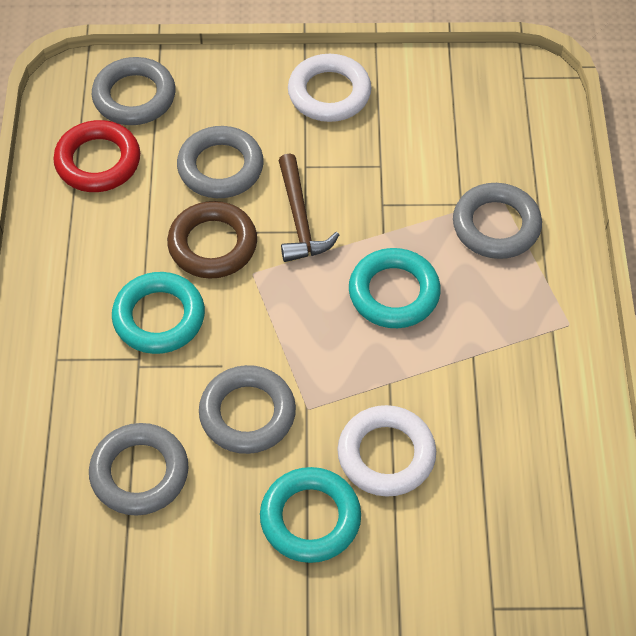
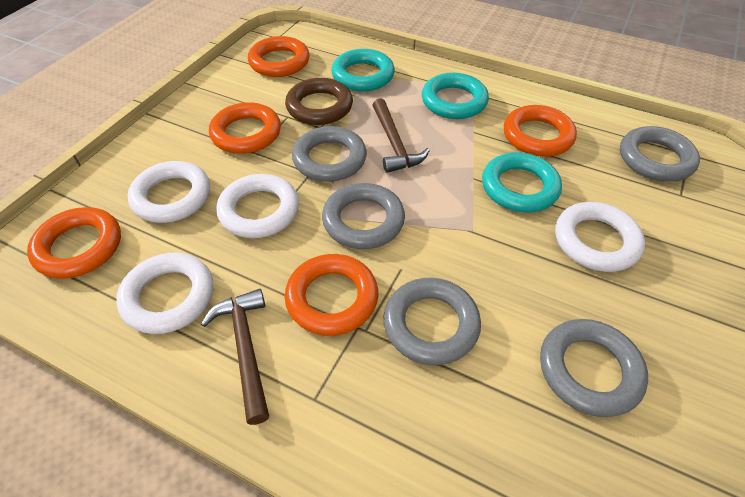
brown hammer: 1 -> 2
orange ring: 0 -> 5
red ring: 1 -> 0
white ring: 2 -> 4

